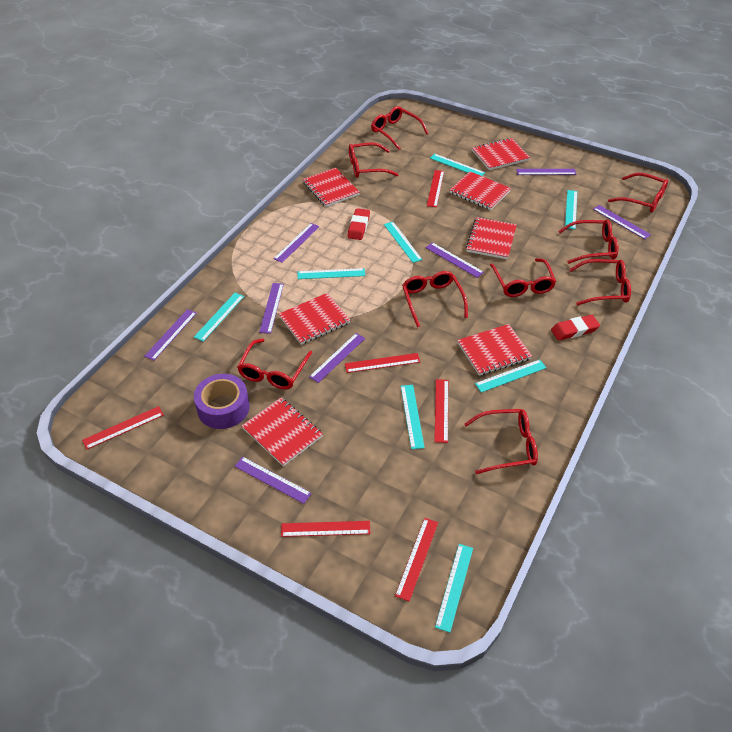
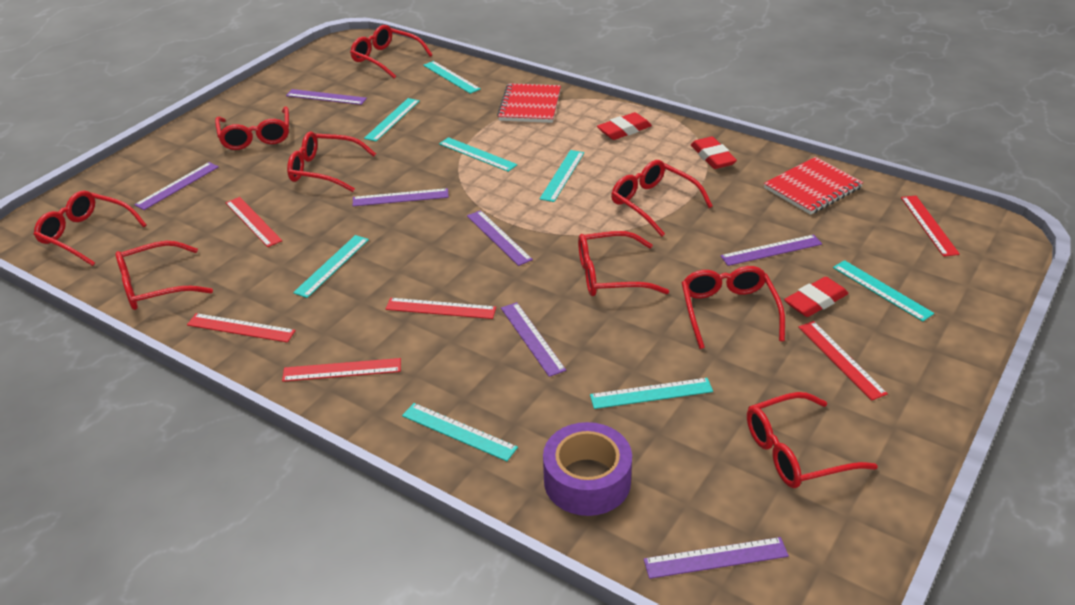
purple ruler: 8 -> 7
red eraser: 2 -> 3
red notebook: 7 -> 2

